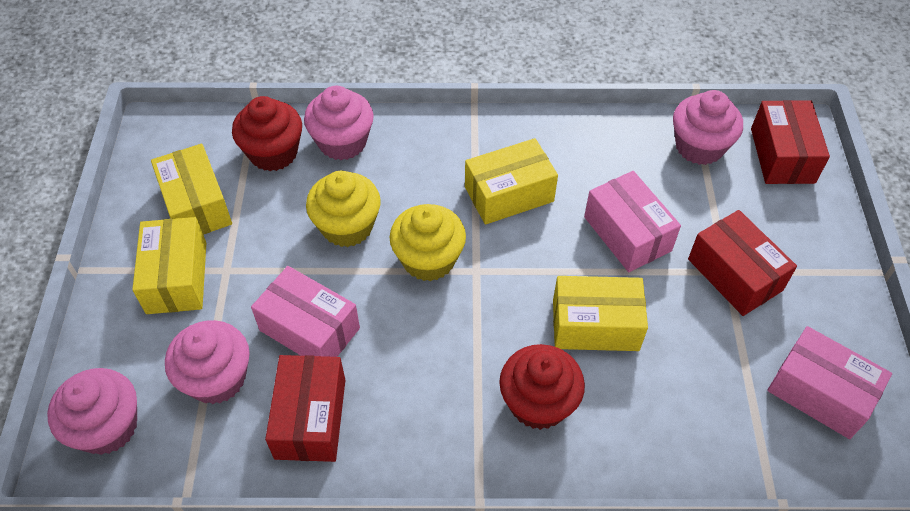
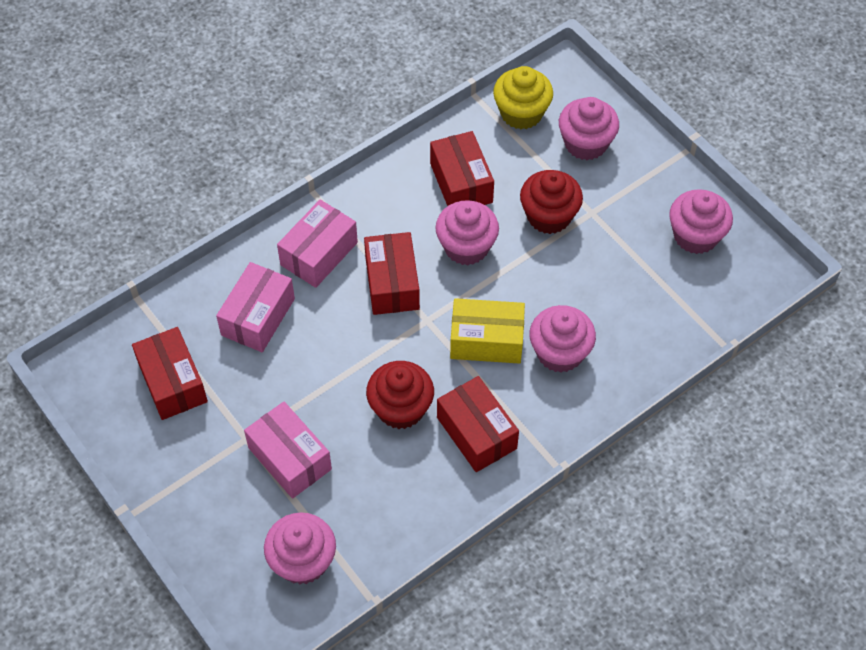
pink cupcake: 4 -> 5
red box: 3 -> 4
yellow box: 4 -> 1
yellow cupcake: 2 -> 1

